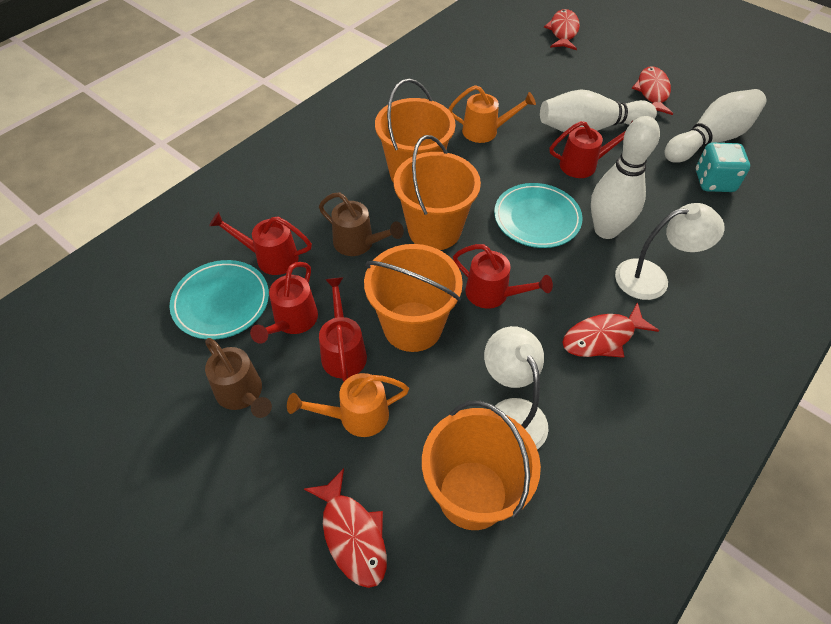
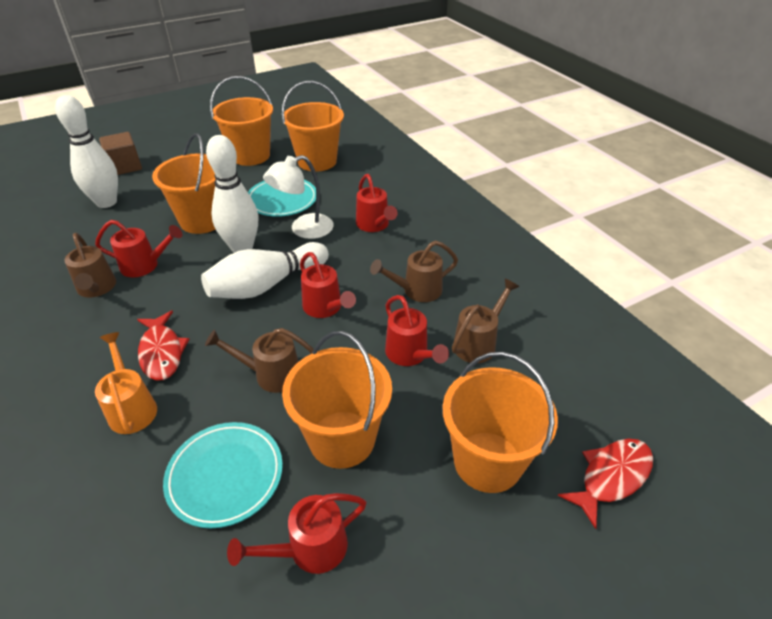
brown cube: 0 -> 1
brown watering can: 2 -> 4
orange bucket: 4 -> 5
orange watering can: 2 -> 1
red fish: 4 -> 2
turquoise dice: 1 -> 0
white lamp: 2 -> 1

